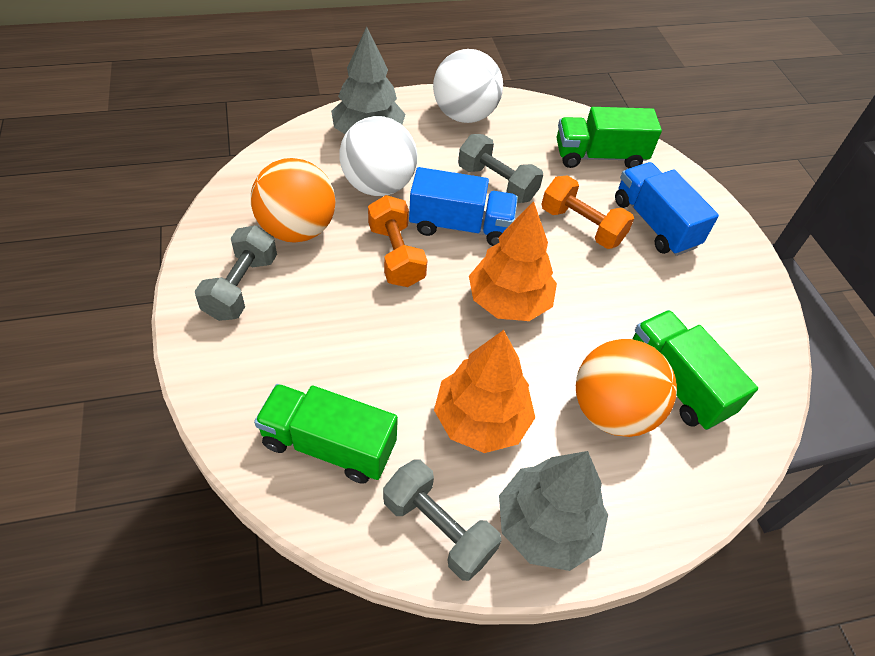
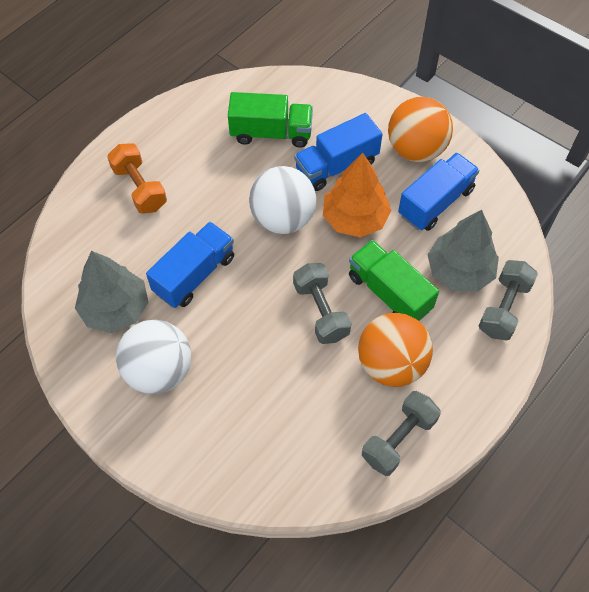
blue truck: 2 -> 3
green truck: 3 -> 2
orange dumbbell: 2 -> 1
orange tree: 2 -> 1

